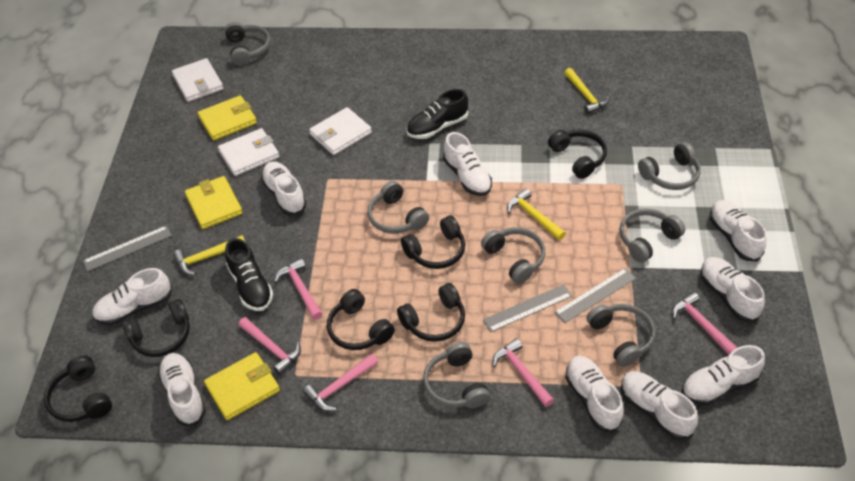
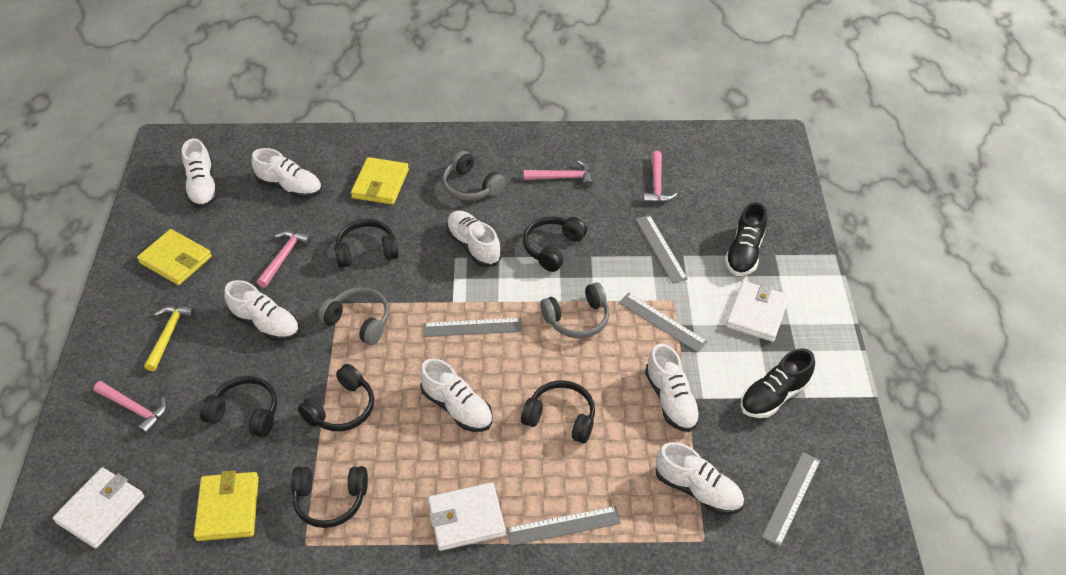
grey headphones: 7 -> 3
grey ruler: 3 -> 5
pink hammer: 5 -> 4
white shoe: 9 -> 7
yellow hammer: 3 -> 1

